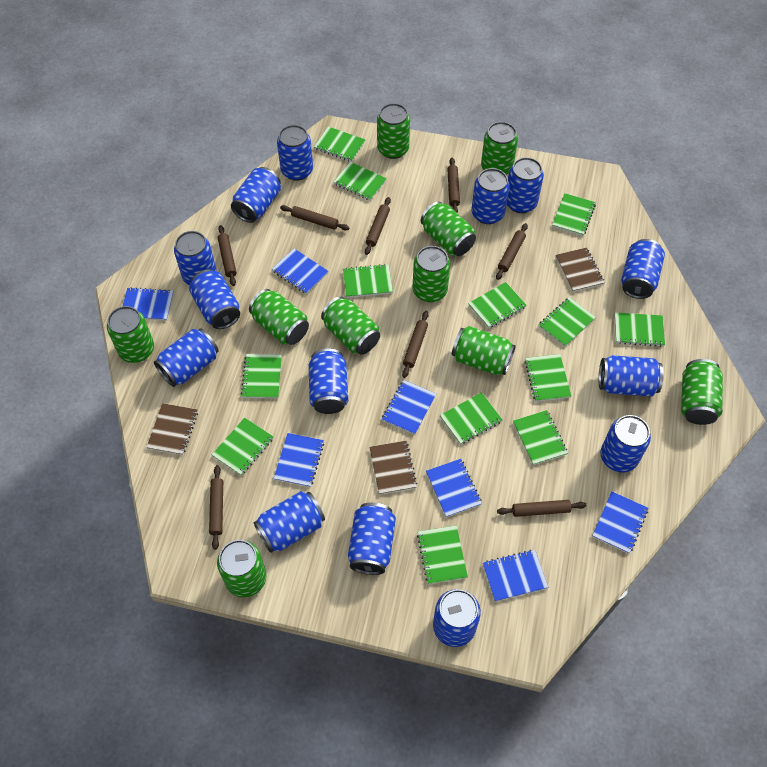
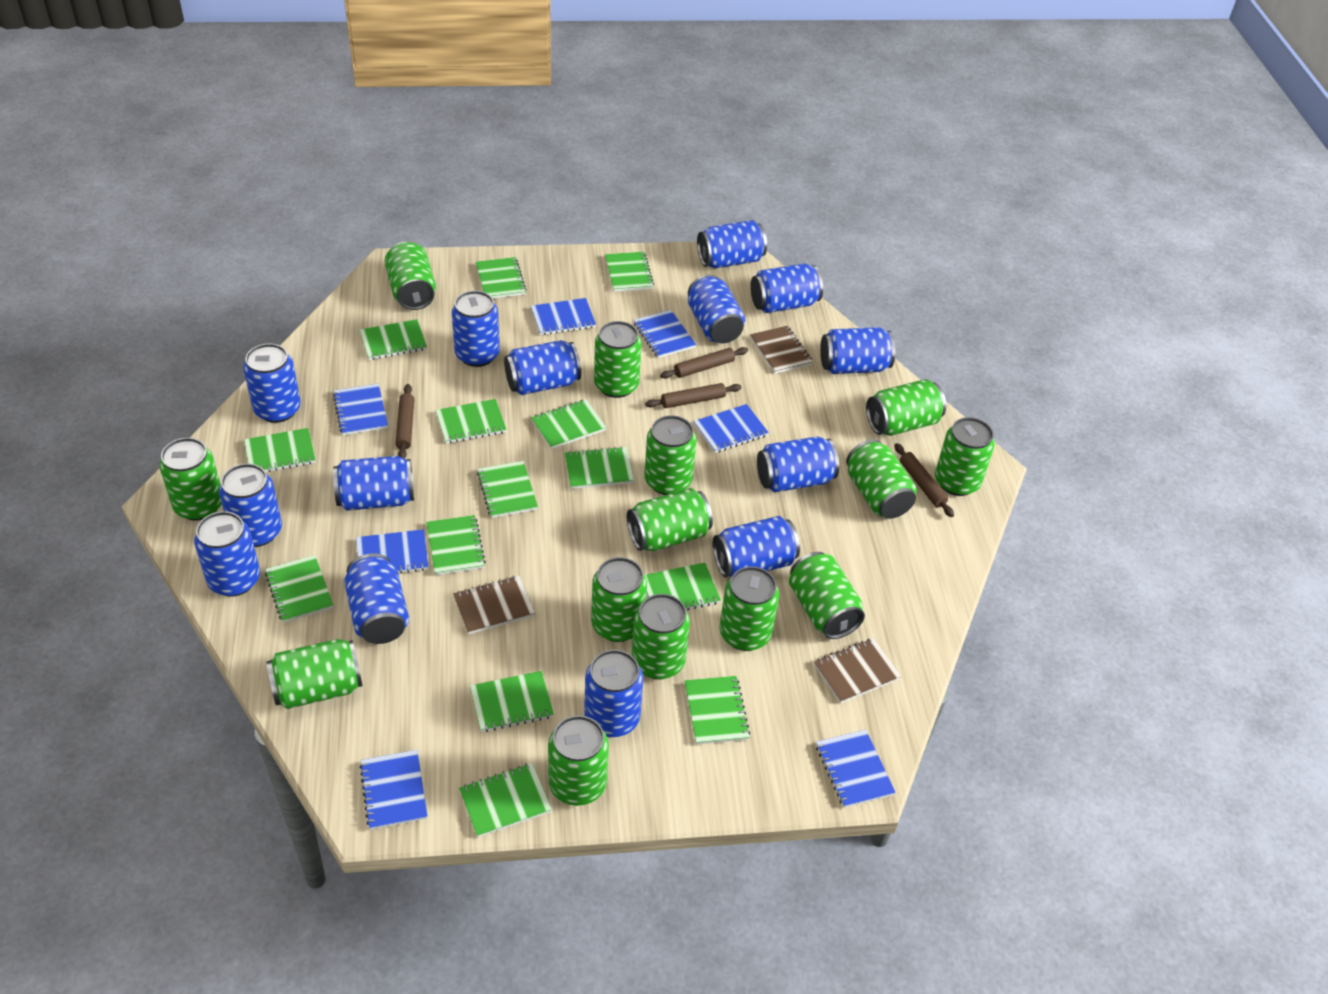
brown rolling pin: 8 -> 4
green can: 10 -> 14
green notebook: 13 -> 14

